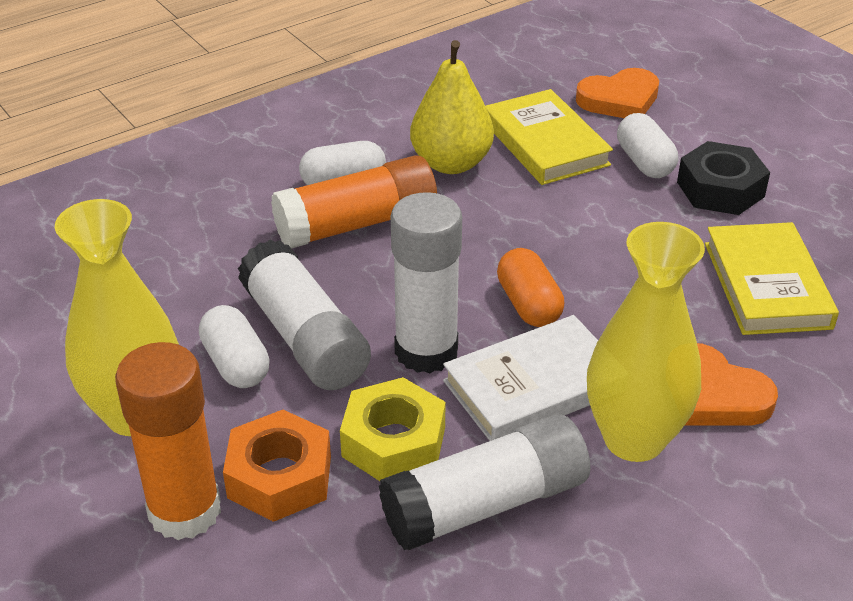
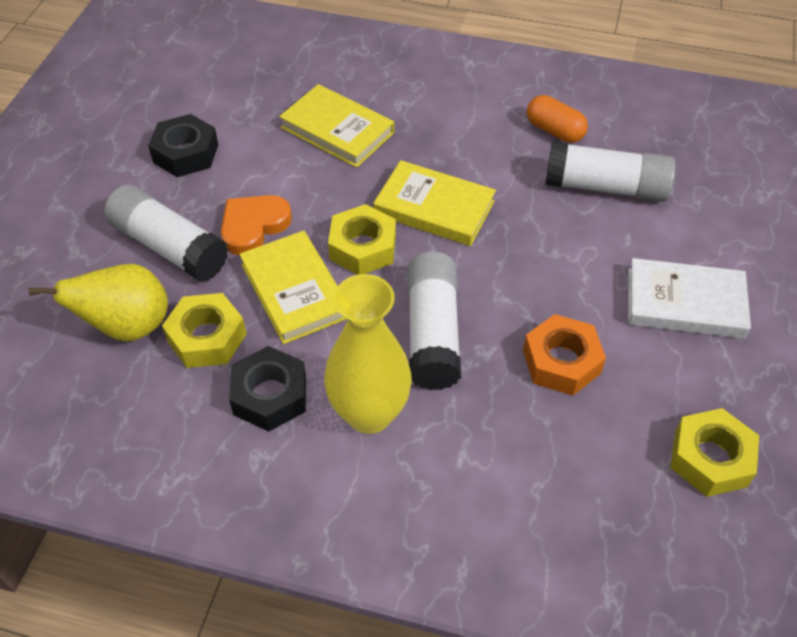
black nut: 1 -> 2
orange glue stick: 2 -> 0
orange heart: 2 -> 1
white capsule: 3 -> 0
yellow book: 2 -> 3
yellow nut: 1 -> 3
yellow vase: 2 -> 1

